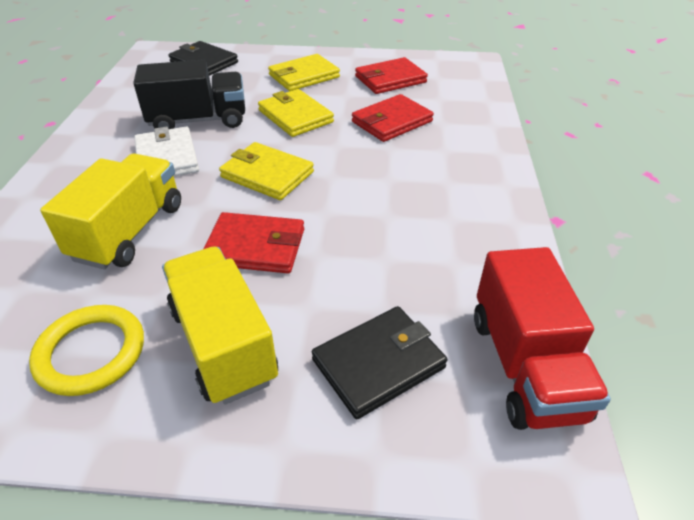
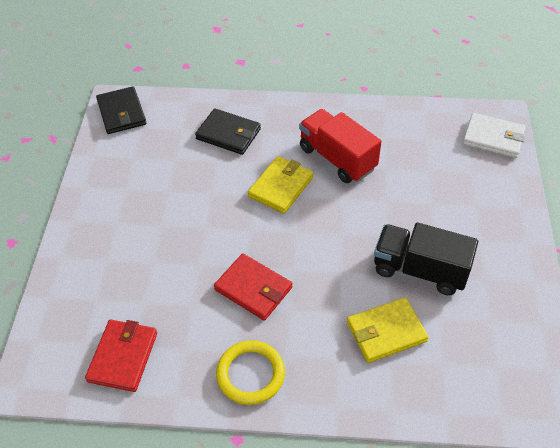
red wallet: 3 -> 2
yellow truck: 2 -> 0
yellow wallet: 3 -> 2

